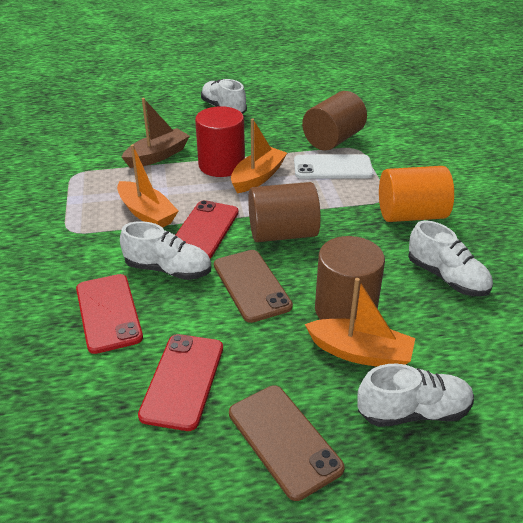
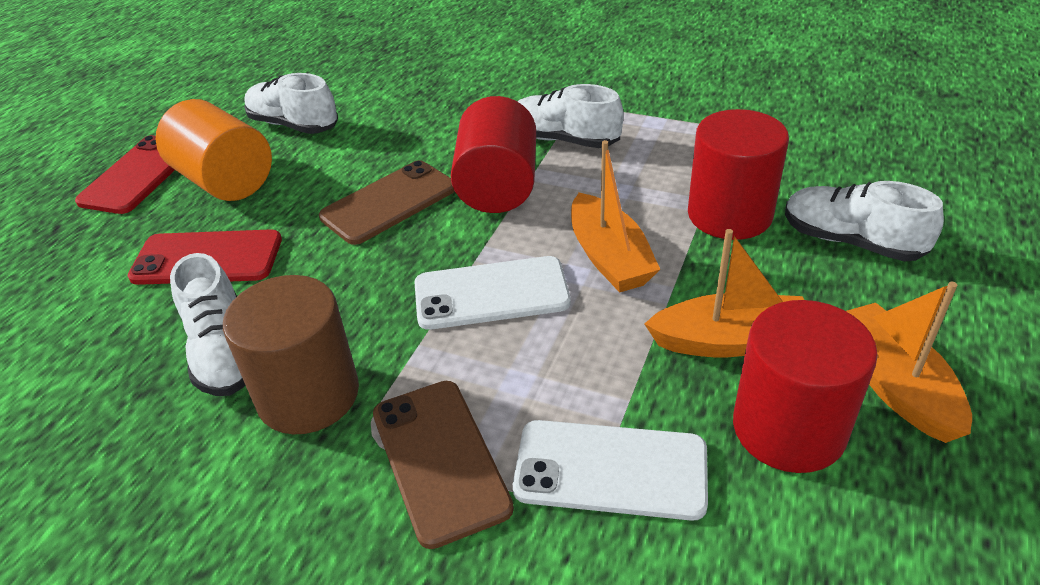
brown boat: 1 -> 0
brown cylinder: 3 -> 1
red cylinder: 1 -> 3
red phone: 3 -> 2
white phone: 1 -> 2

